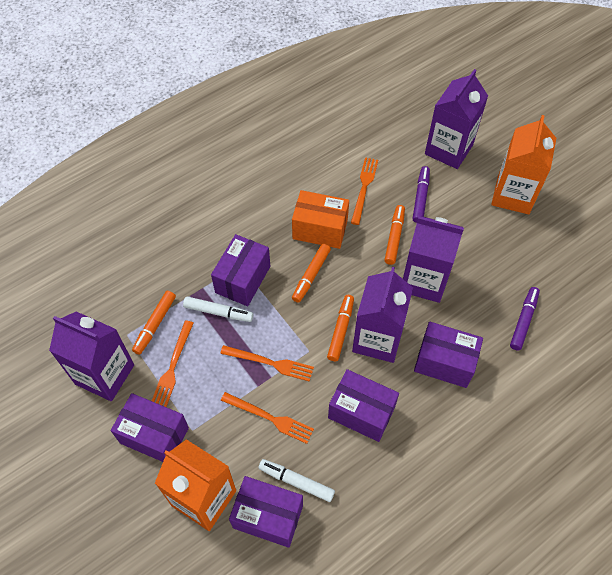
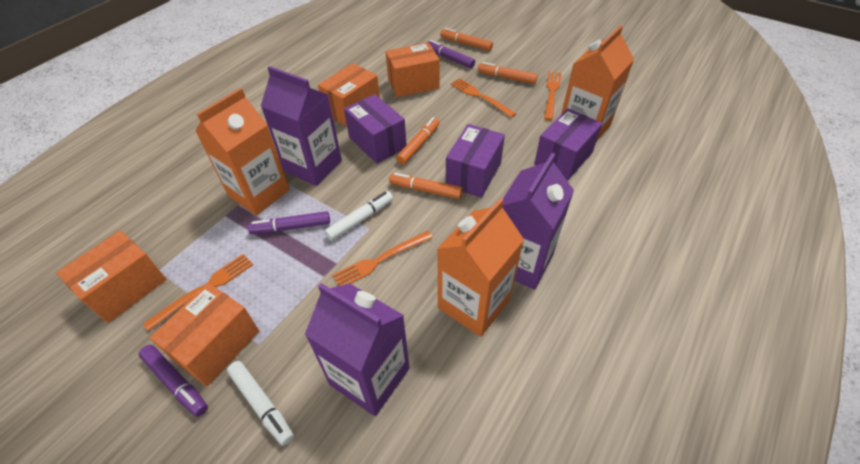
orange box: 1 -> 4
orange carton: 2 -> 3
purple box: 5 -> 3
purple carton: 4 -> 3
purple marker: 2 -> 3

